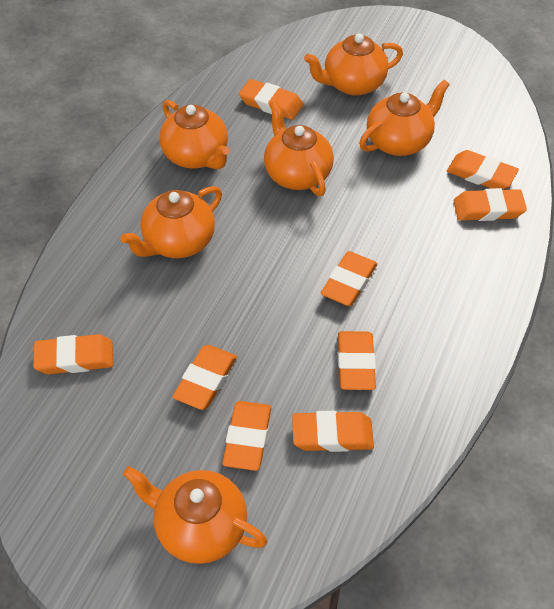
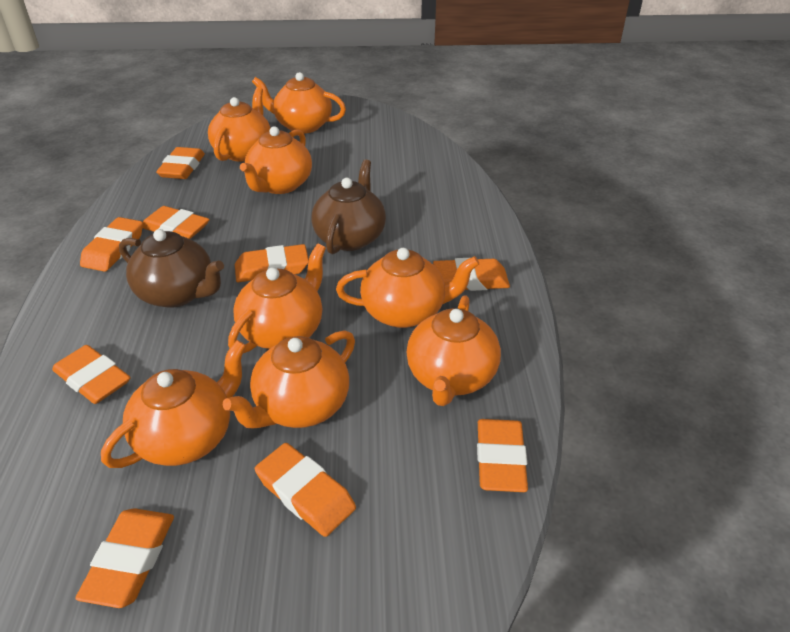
brown teapot: 0 -> 2
orange teapot: 6 -> 8

